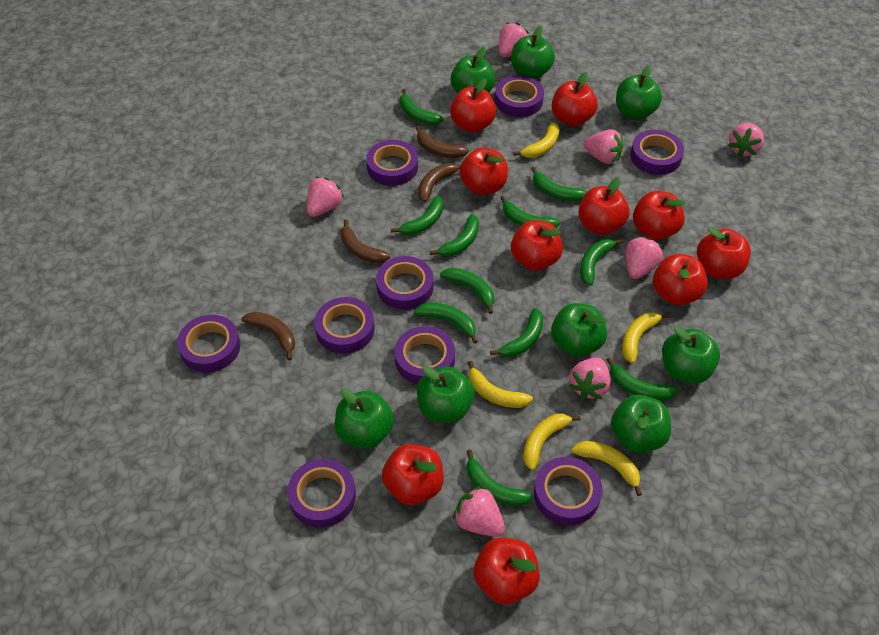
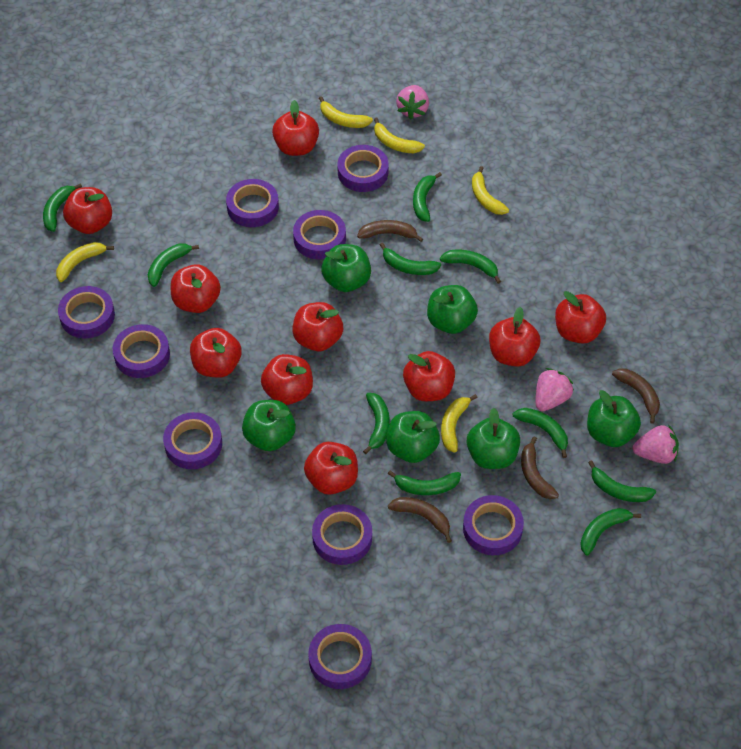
green apple: 8 -> 6
green banana: 11 -> 10
pink strawberry: 7 -> 3

